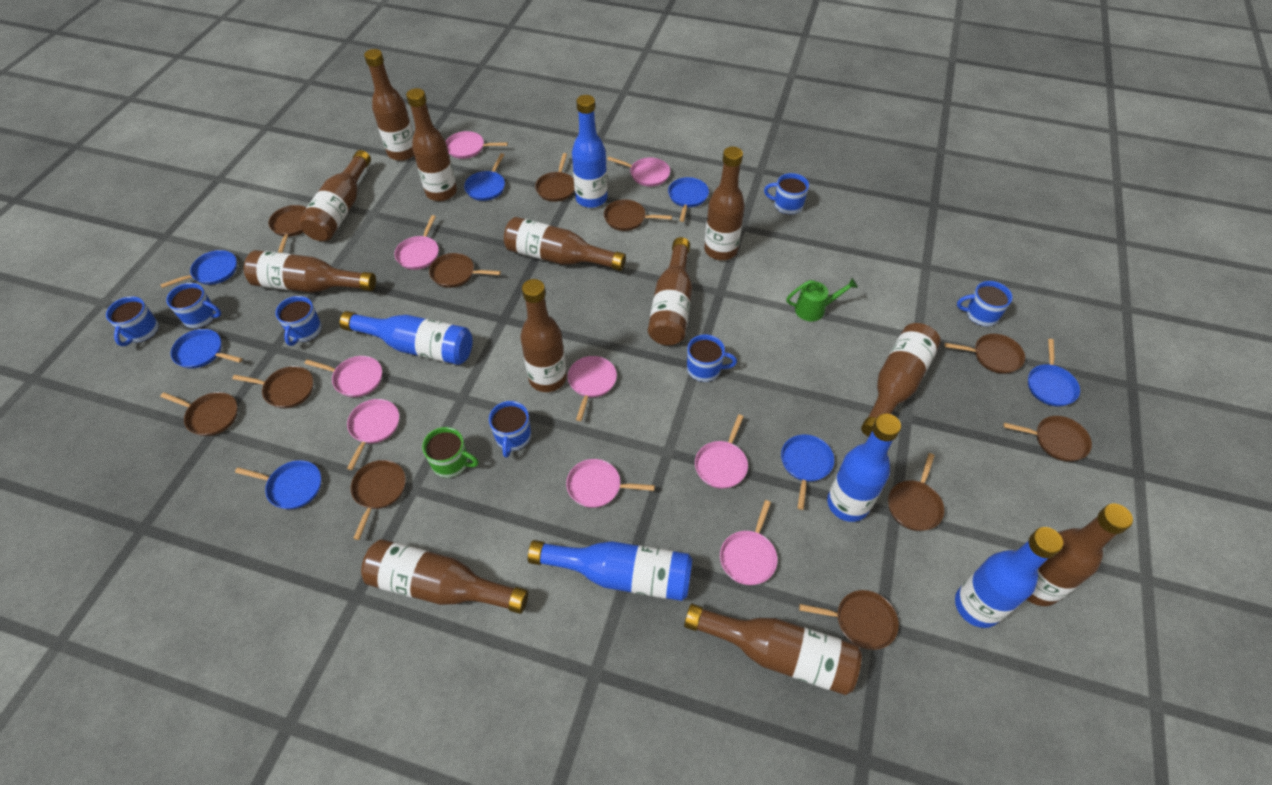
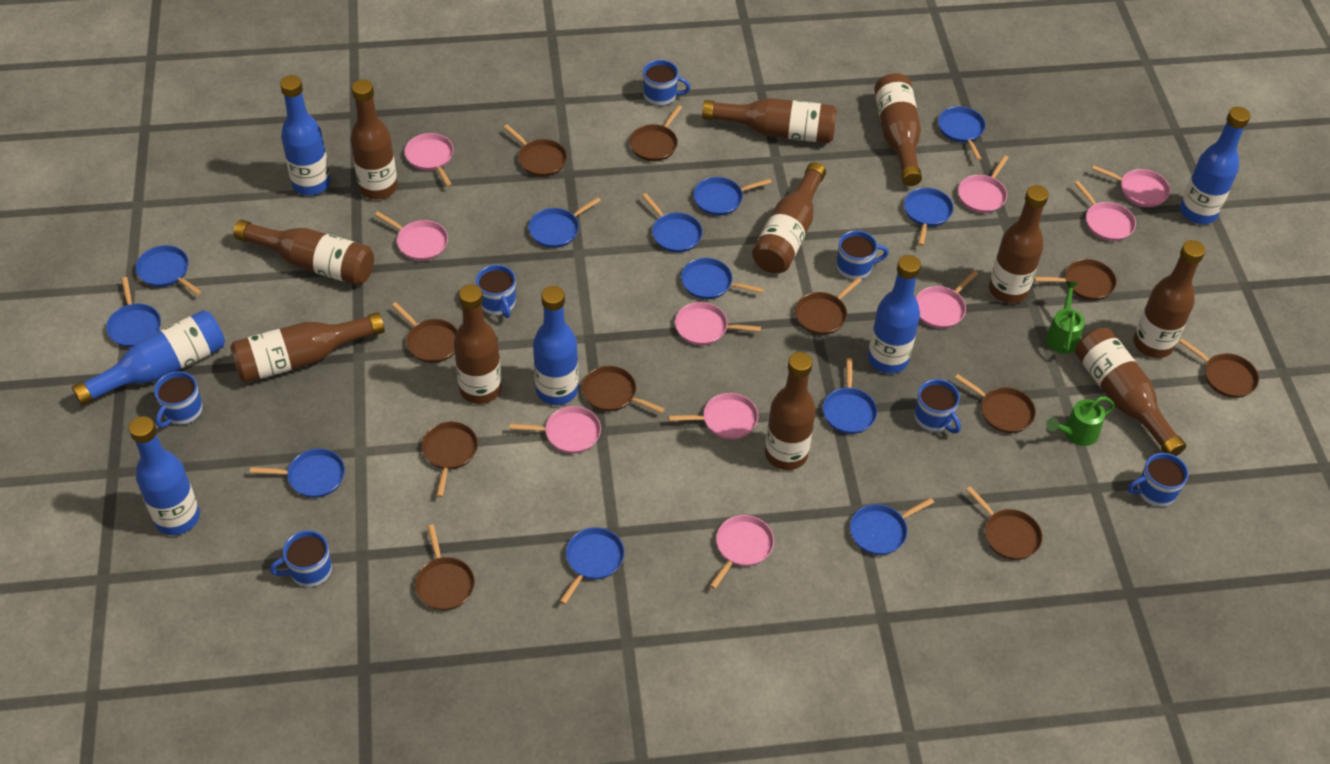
blue bottle: 5 -> 6
blue pan: 7 -> 12
brown bottle: 12 -> 11
green mug: 1 -> 0
green watering can: 1 -> 2
pink pan: 9 -> 10

